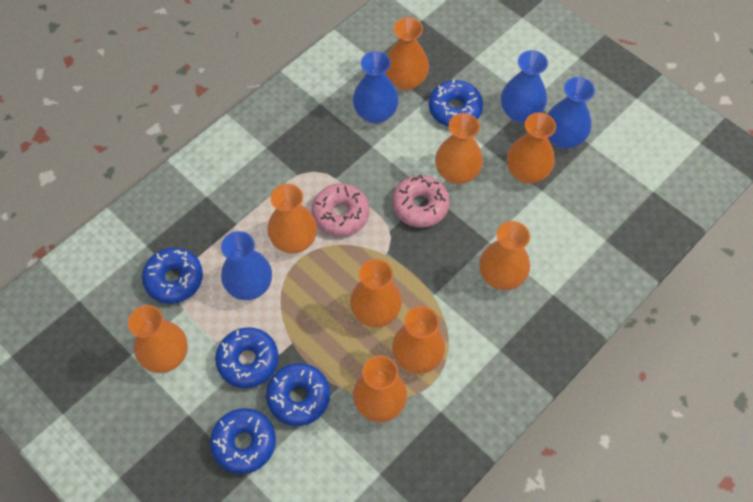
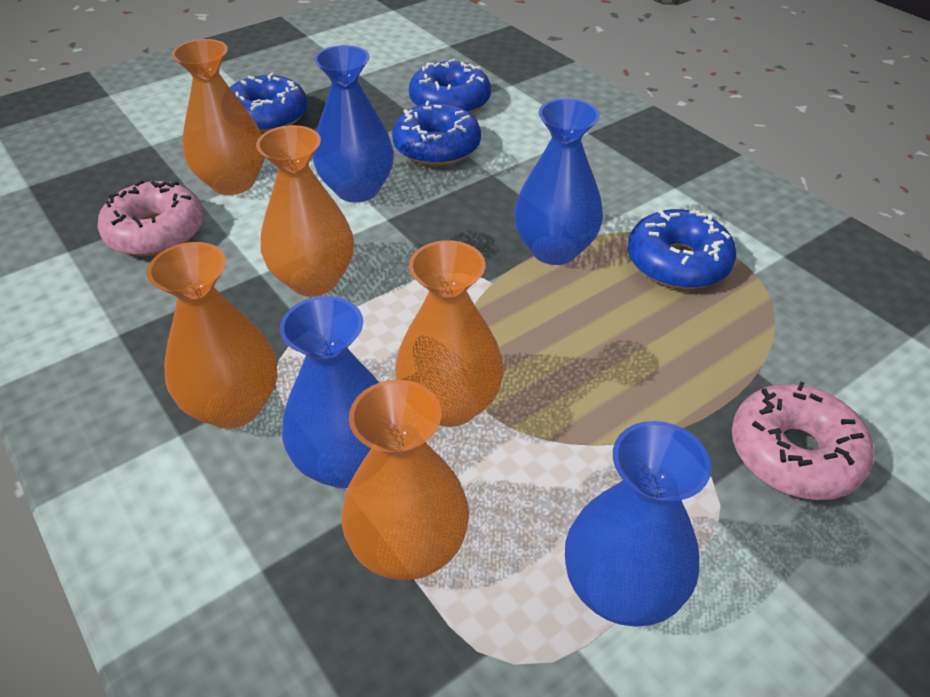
blue donut: 5 -> 4
orange vase: 9 -> 5

